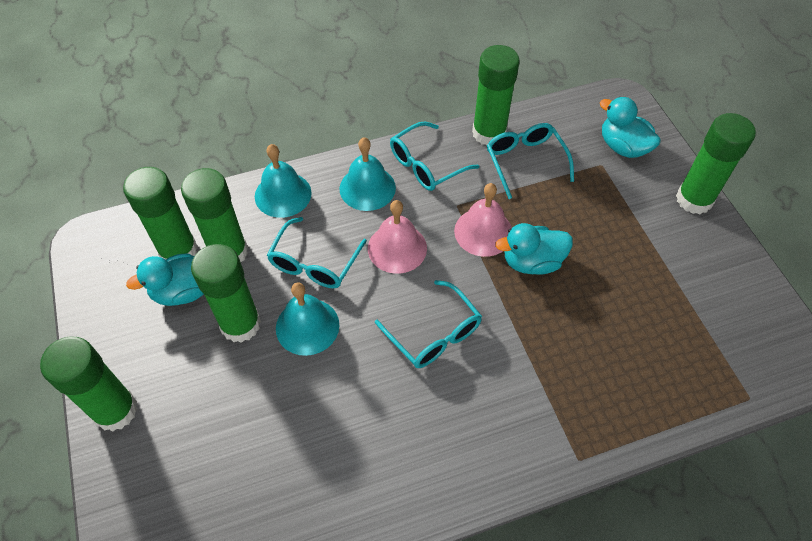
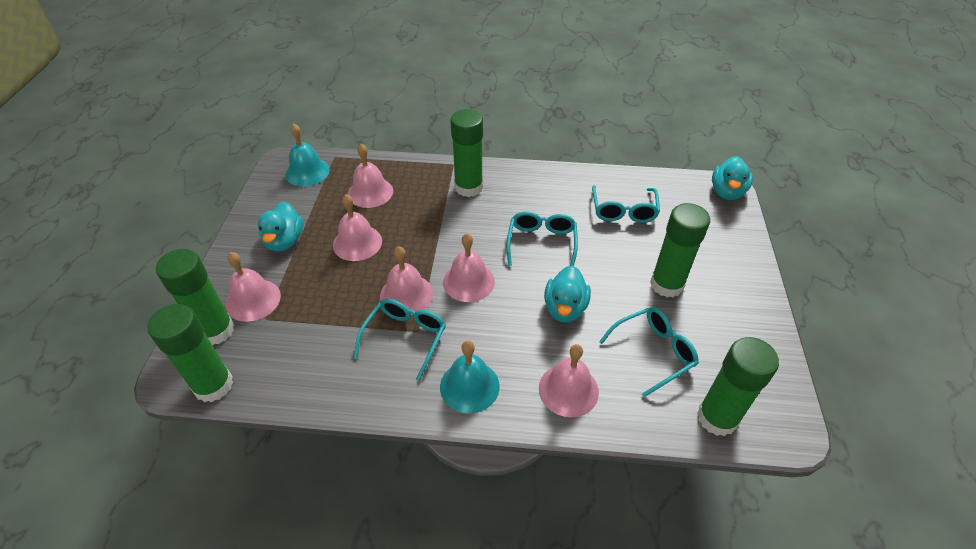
green glue stick: 6 -> 5
pink bell: 2 -> 6
turquoise bell: 3 -> 2

